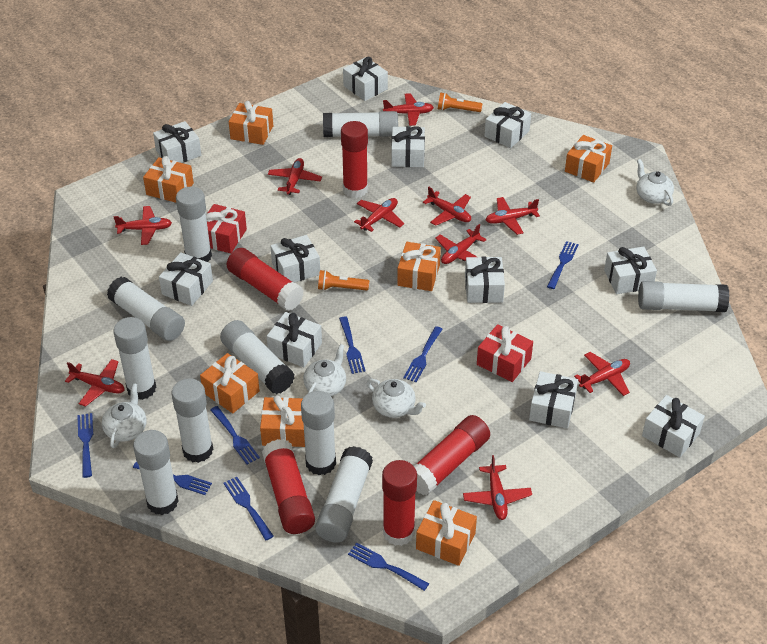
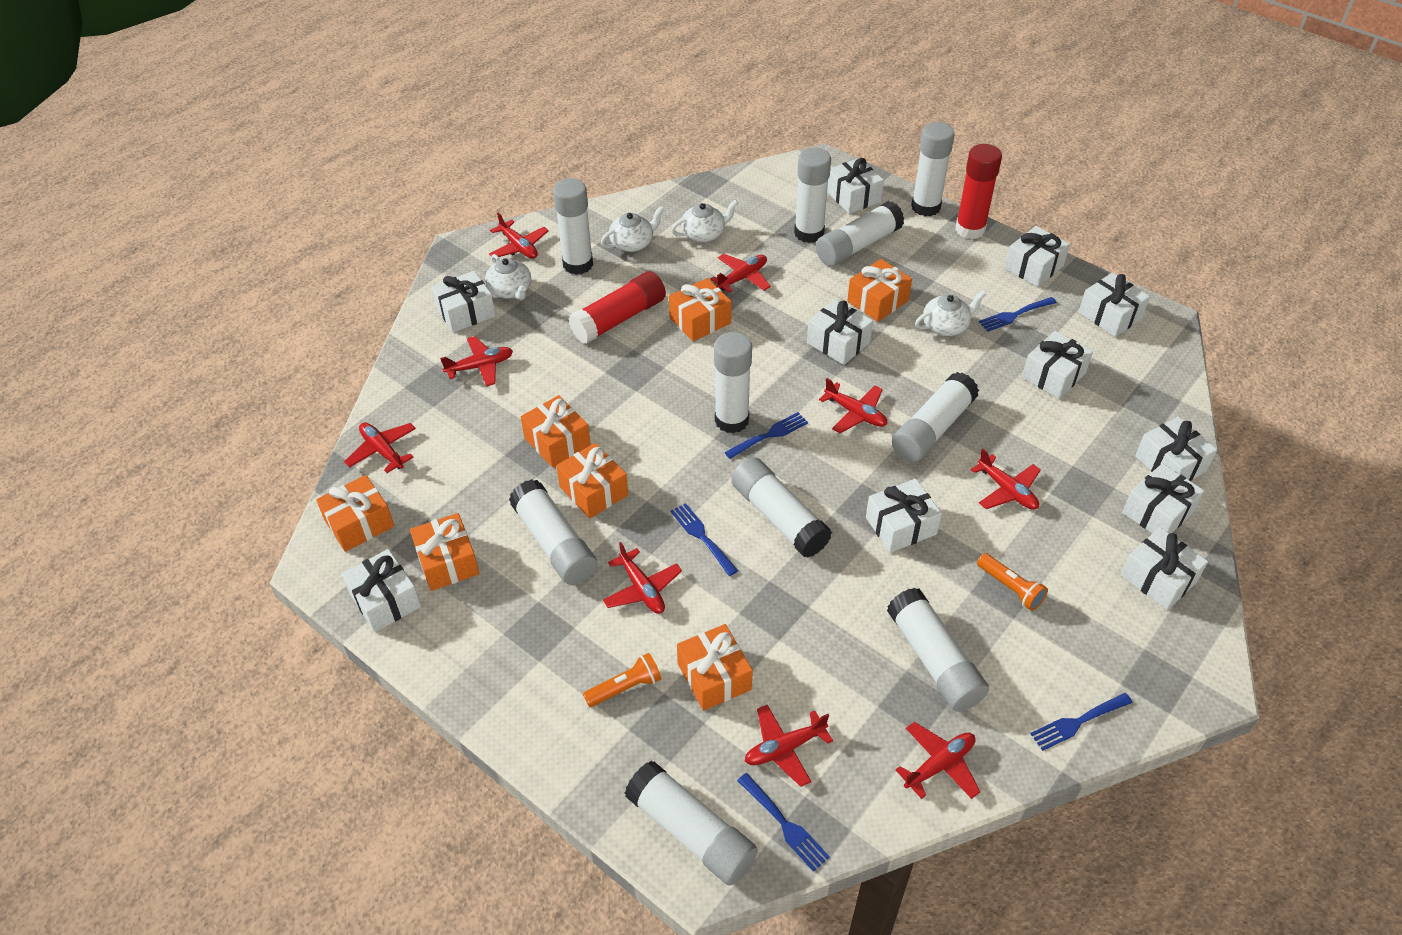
blue fork: 8 -> 5
red gift: 2 -> 0
red glue stick: 5 -> 2
red plane: 10 -> 9

